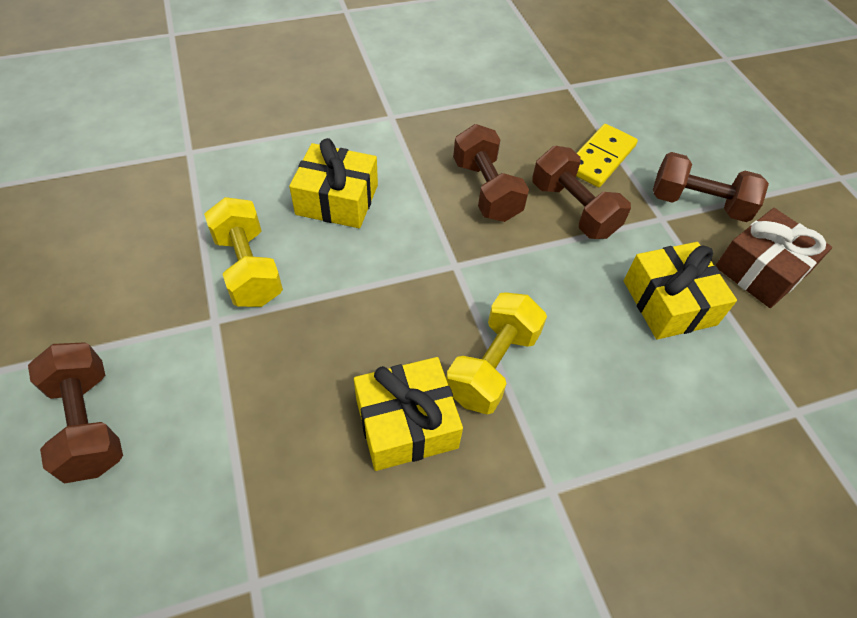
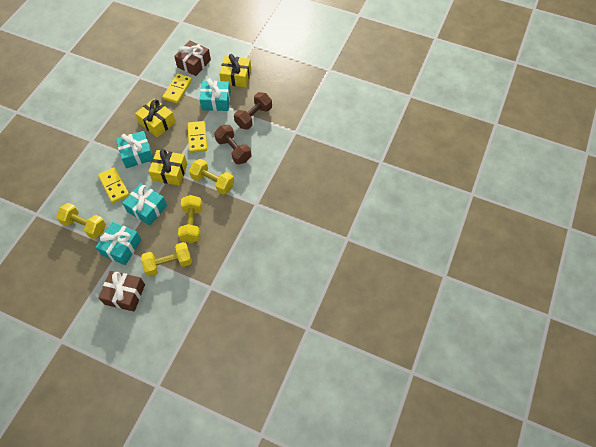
brown dumbbell: 4 -> 2
brown gift: 1 -> 2
turquoise gift: 0 -> 4
yellow domino: 1 -> 3
yellow dumbbell: 2 -> 4

